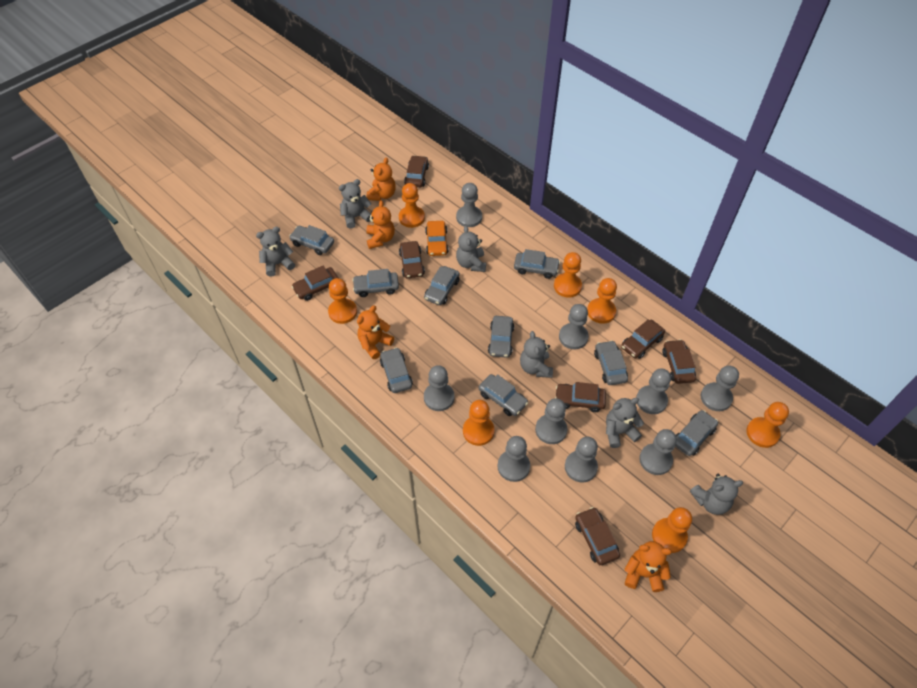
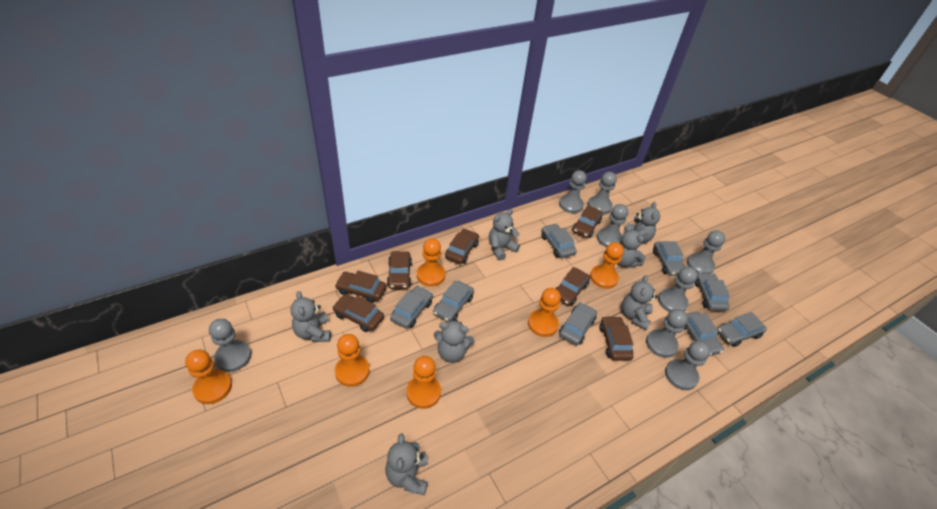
grey car: 9 -> 8
grey pawn: 9 -> 8
grey teddy bear: 6 -> 7
orange car: 1 -> 0
orange pawn: 7 -> 6
orange teddy bear: 4 -> 0

